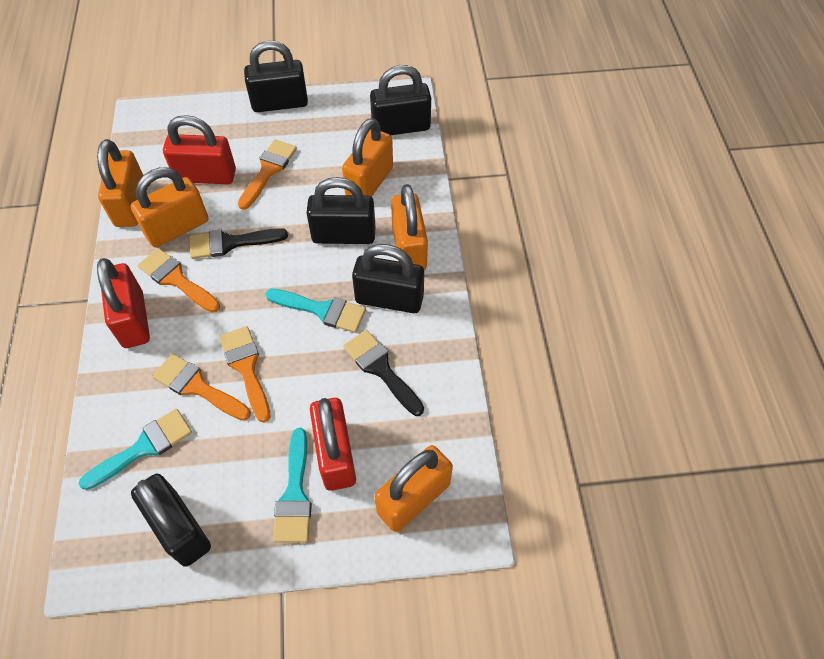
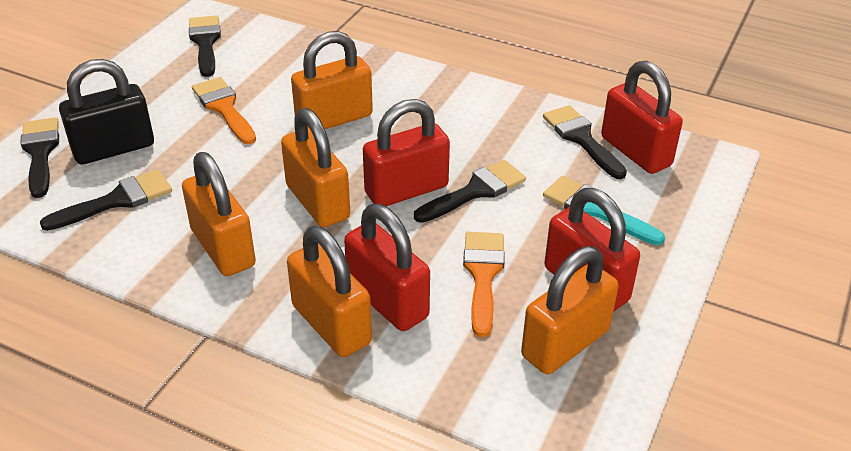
black brush: 2 -> 5
black padlock: 5 -> 1
orange brush: 4 -> 2
red padlock: 3 -> 4
turquoise brush: 3 -> 1

